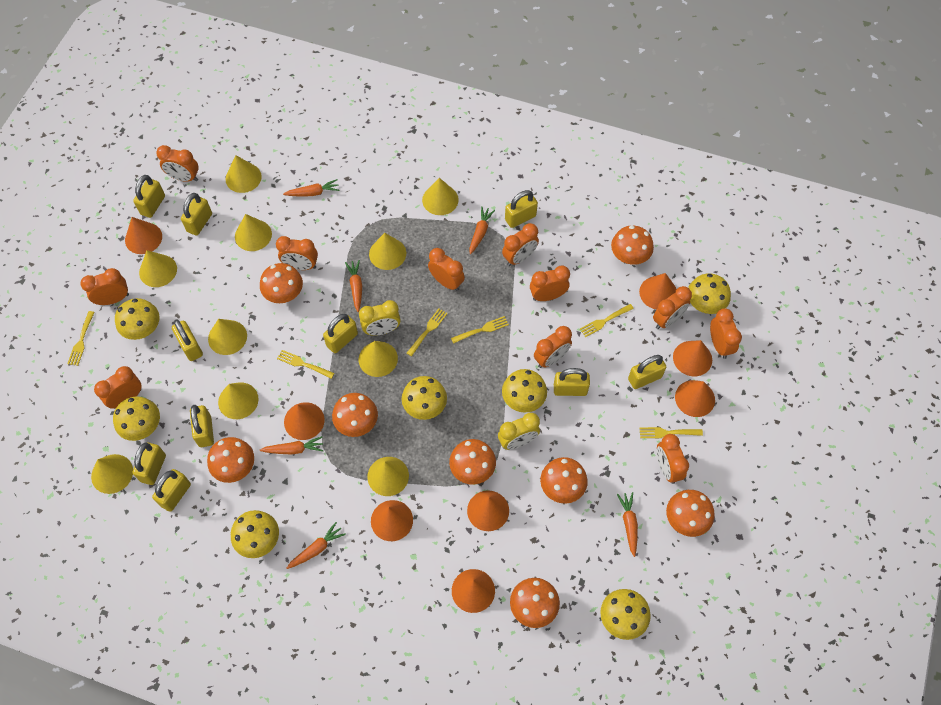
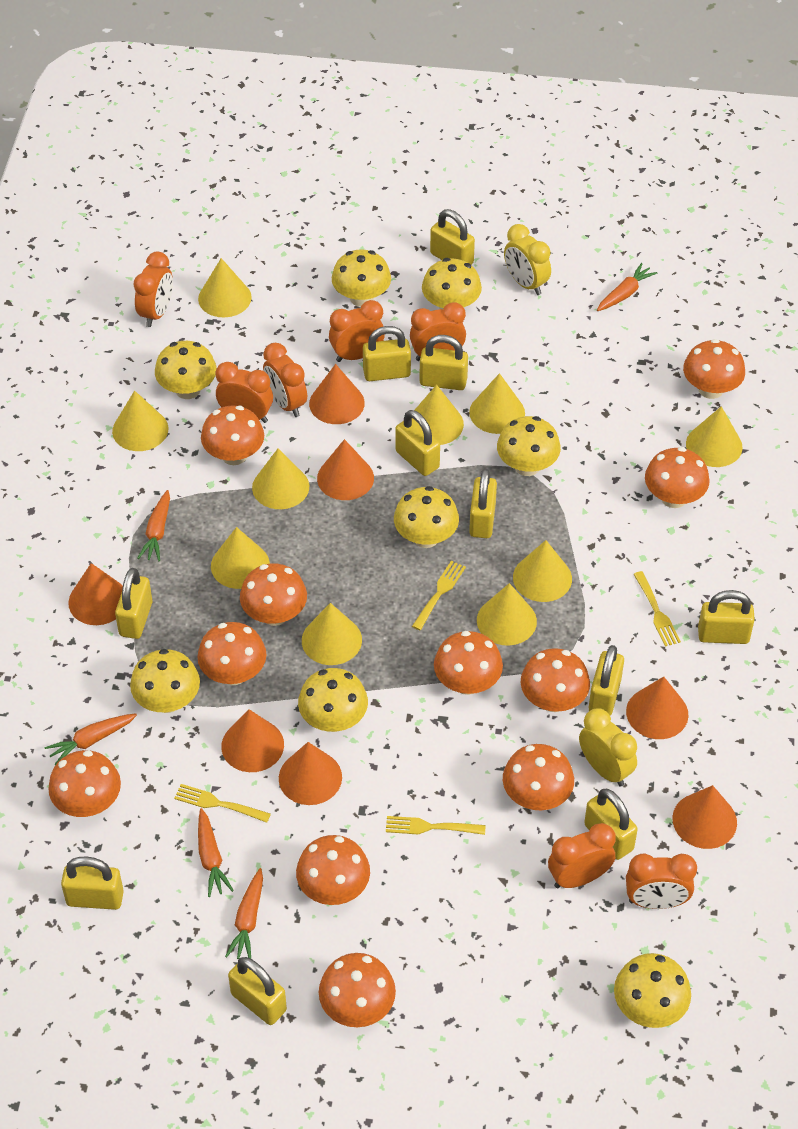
orange carrot: 6 -> 5
orange clock: 11 -> 7
orange cone: 8 -> 7
orange mushroom: 8 -> 11
yellow fork: 6 -> 4
yellow mushroom: 7 -> 8
yellow padlock: 10 -> 11

